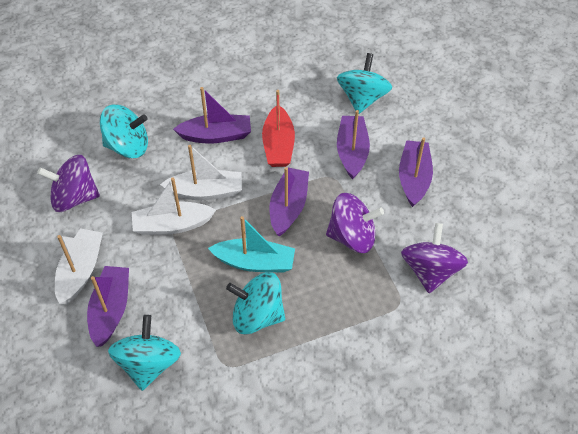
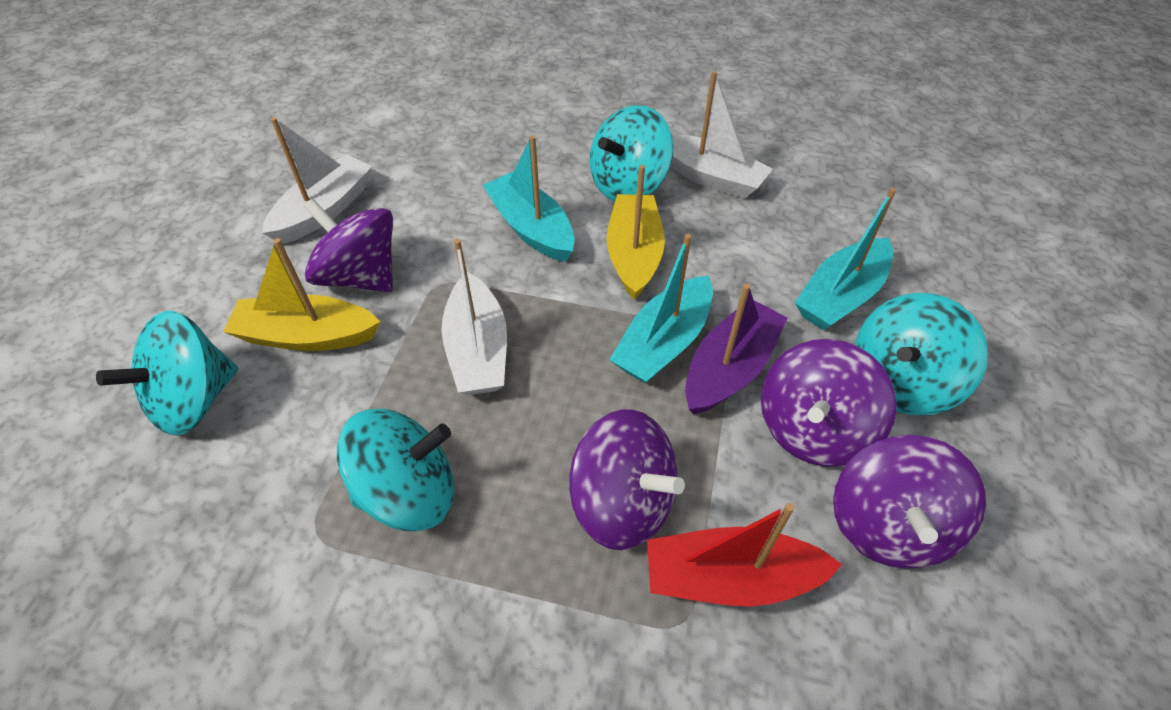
purple boat: 5 -> 1
purple spinning top: 3 -> 4
turquoise boat: 1 -> 3
yellow boat: 0 -> 2

